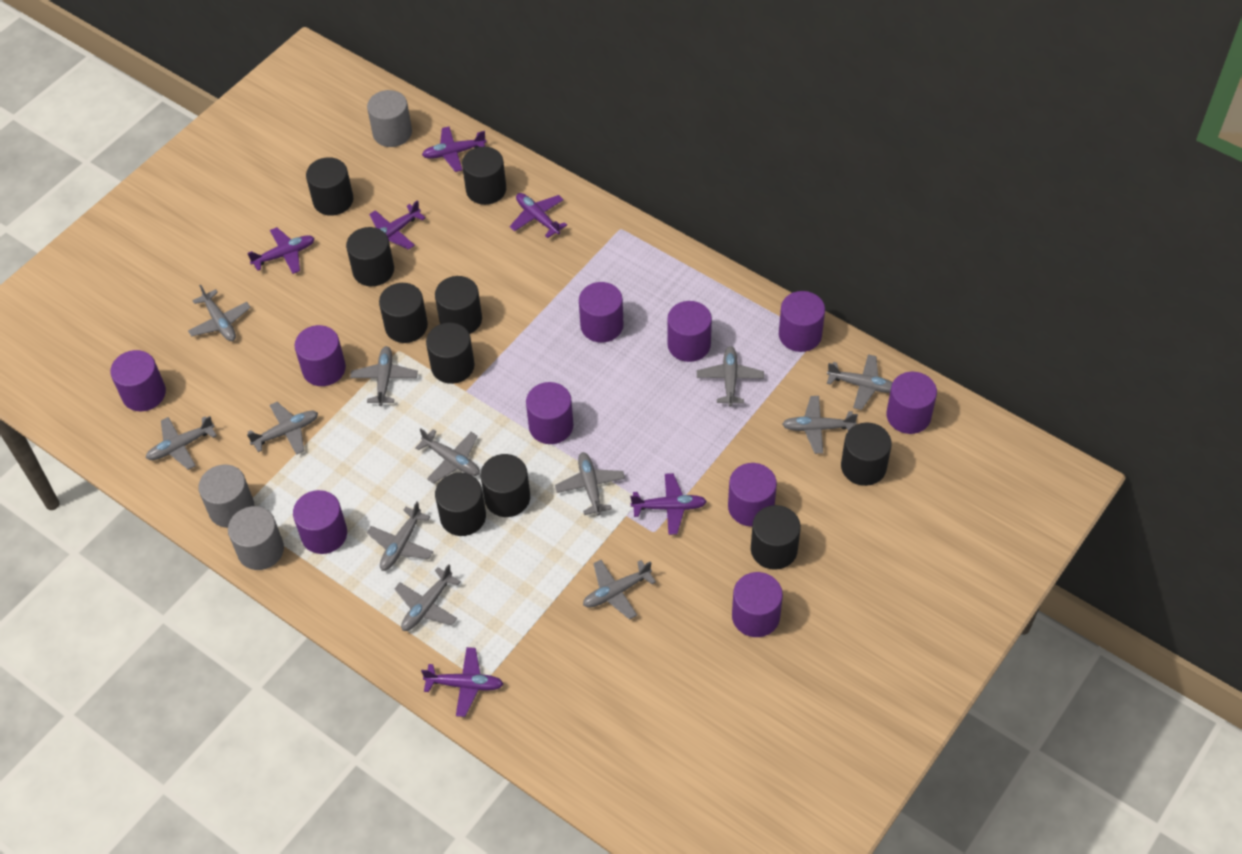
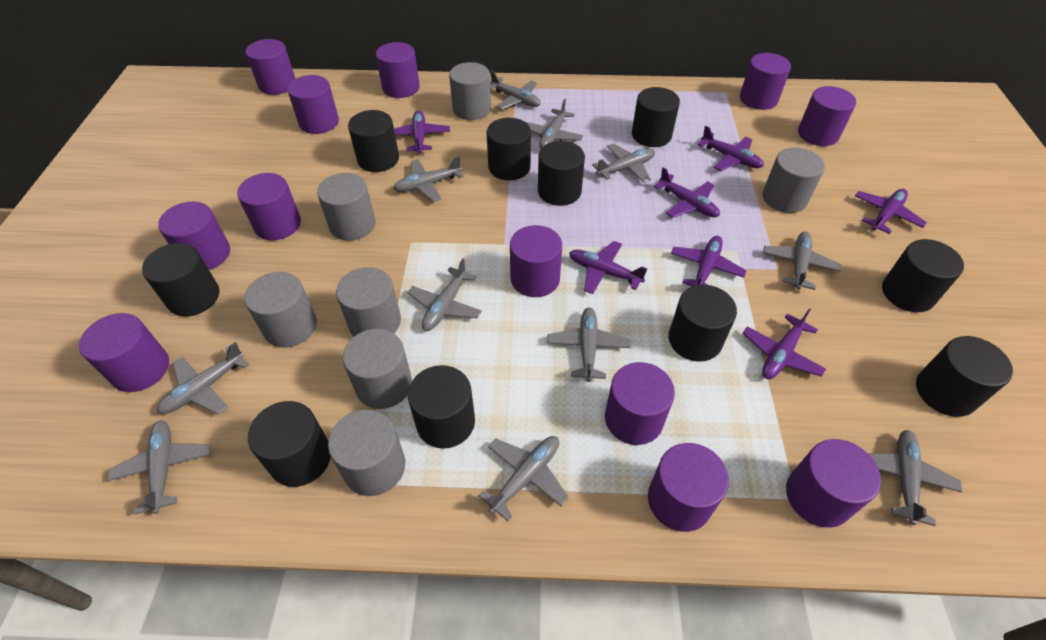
grey cylinder: 3 -> 7
grey plane: 12 -> 11
purple cylinder: 10 -> 12
purple plane: 6 -> 7

